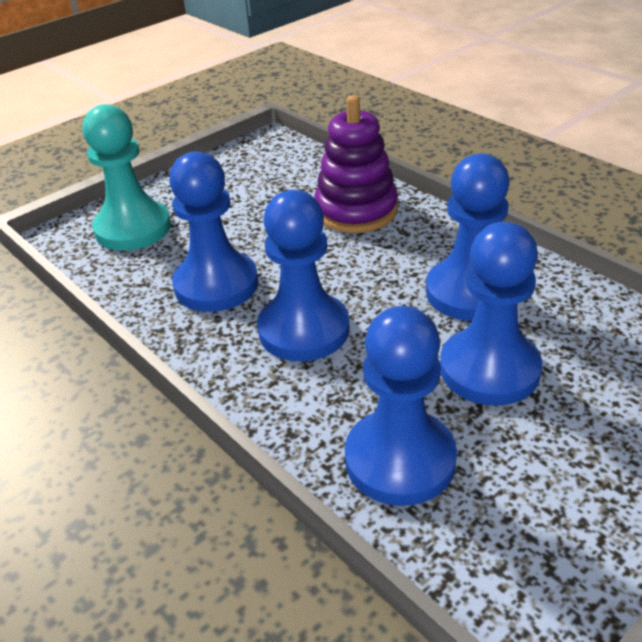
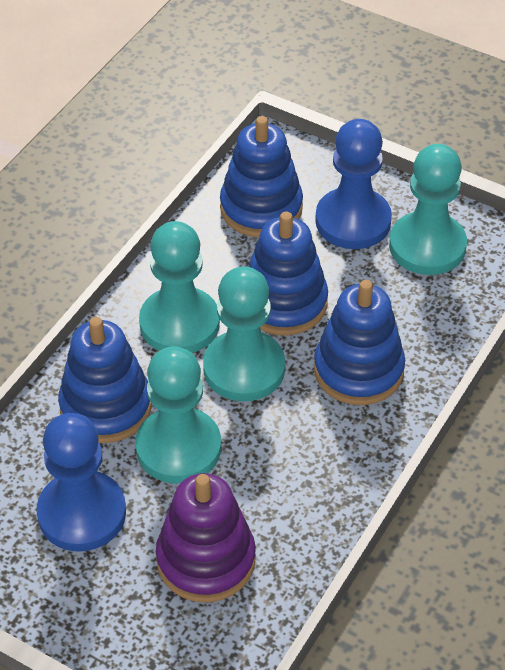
blue pawn: 5 -> 2
blue stacking toy: 0 -> 4
turquoise pawn: 1 -> 4

